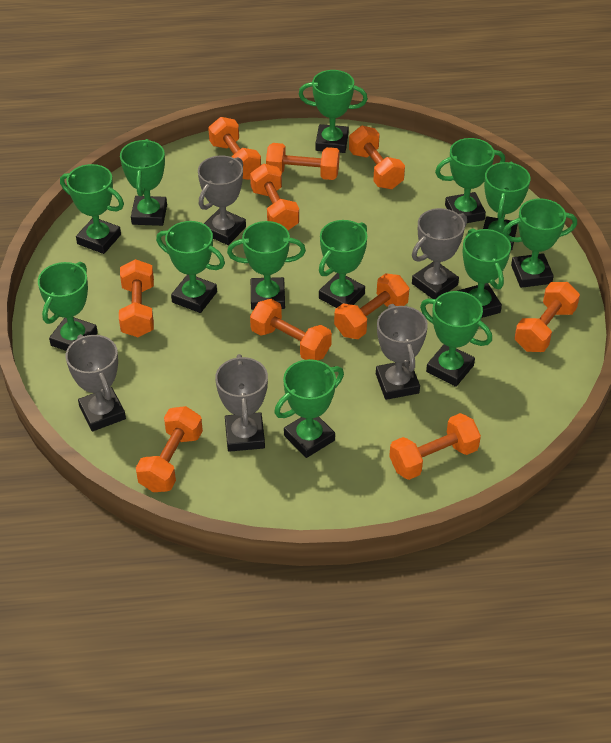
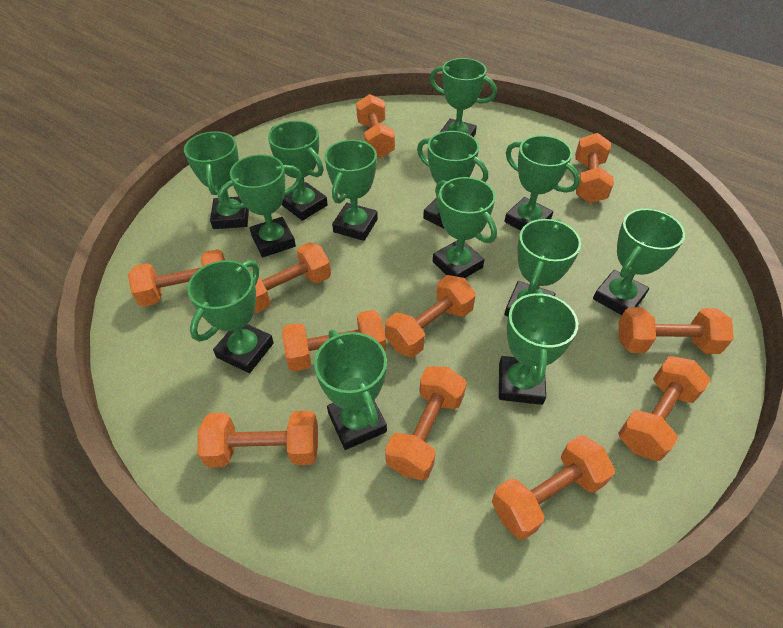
grey trophy: 5 -> 0
orange dumbbell: 10 -> 11

